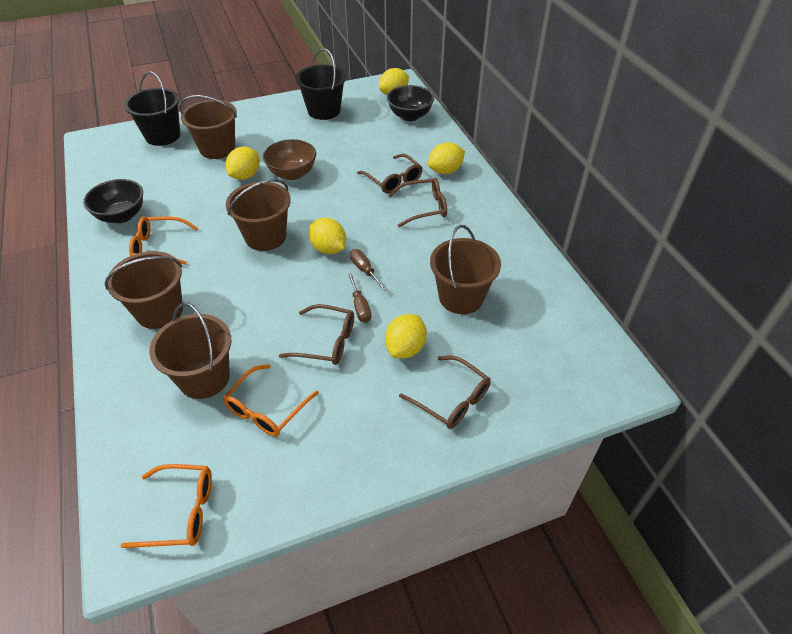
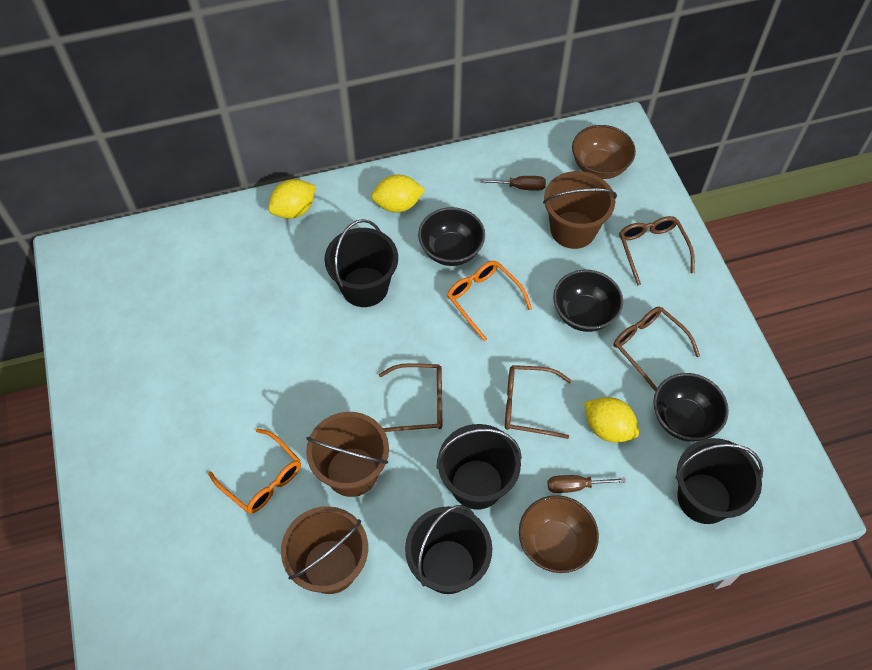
black bowl: 2 -> 3
black bucket: 2 -> 4
brown bowl: 1 -> 2
brown bucket: 5 -> 3
orange glasses: 3 -> 2
yellow lemon: 5 -> 3

